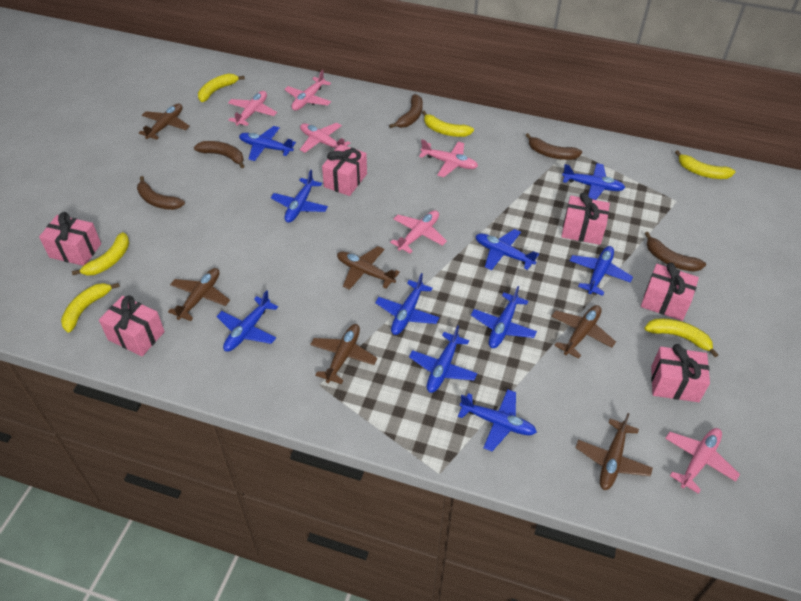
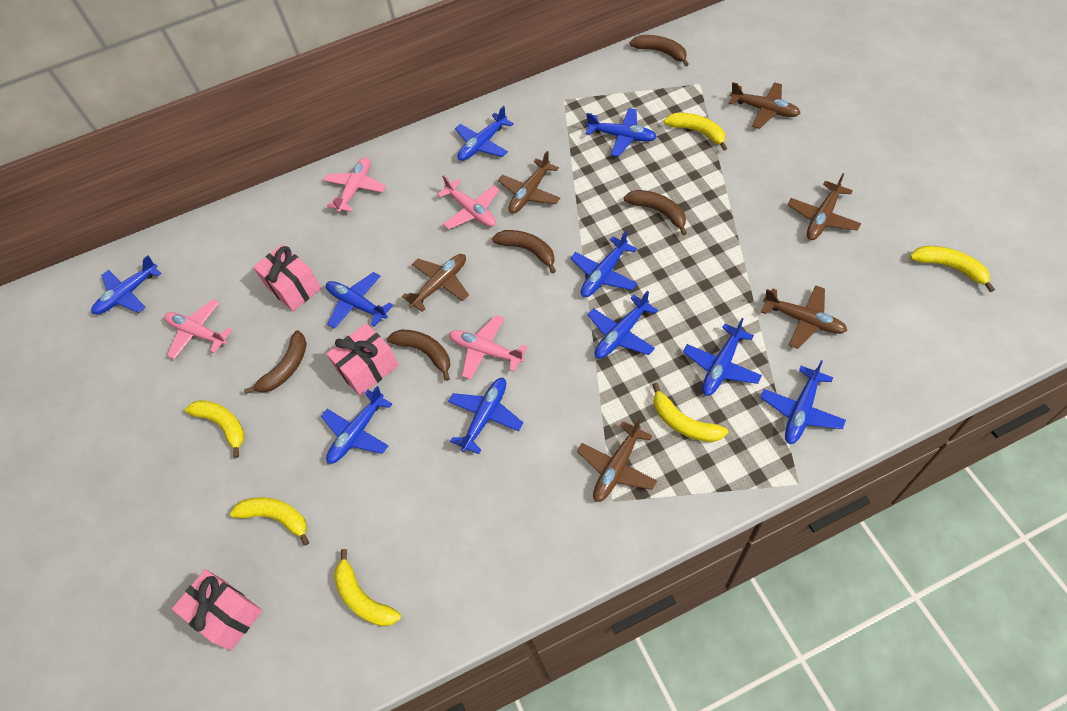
pink gift: 6 -> 3
pink plane: 6 -> 4

